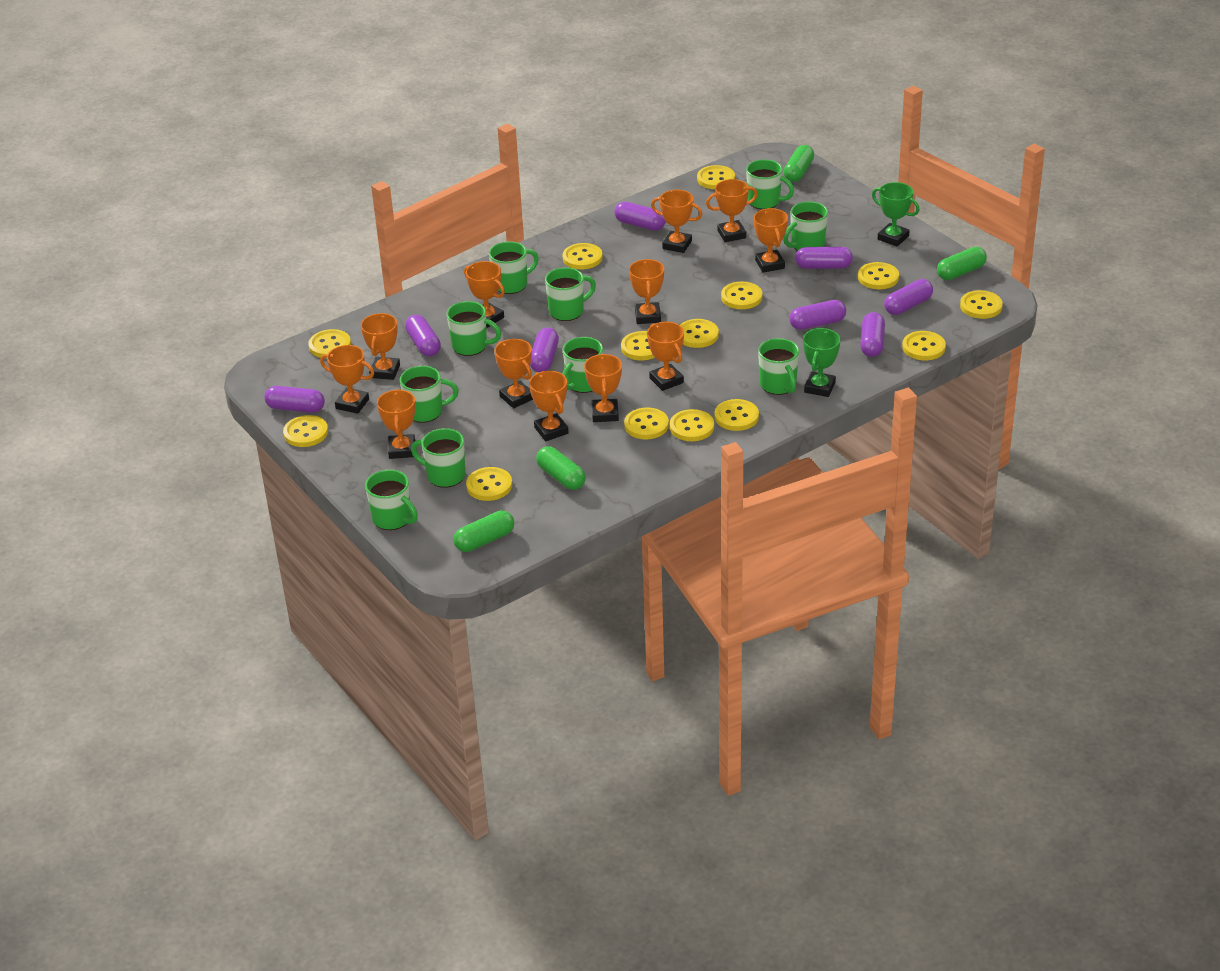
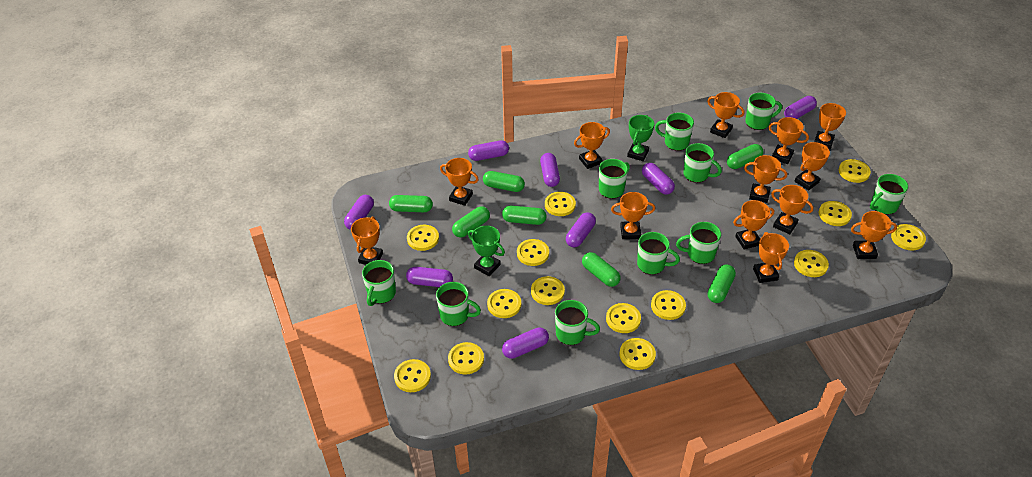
green capsule: 4 -> 7
orange trophy: 12 -> 13

